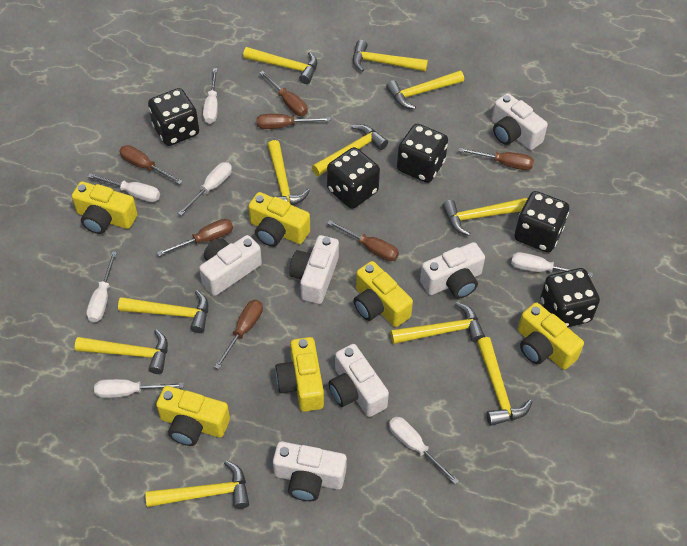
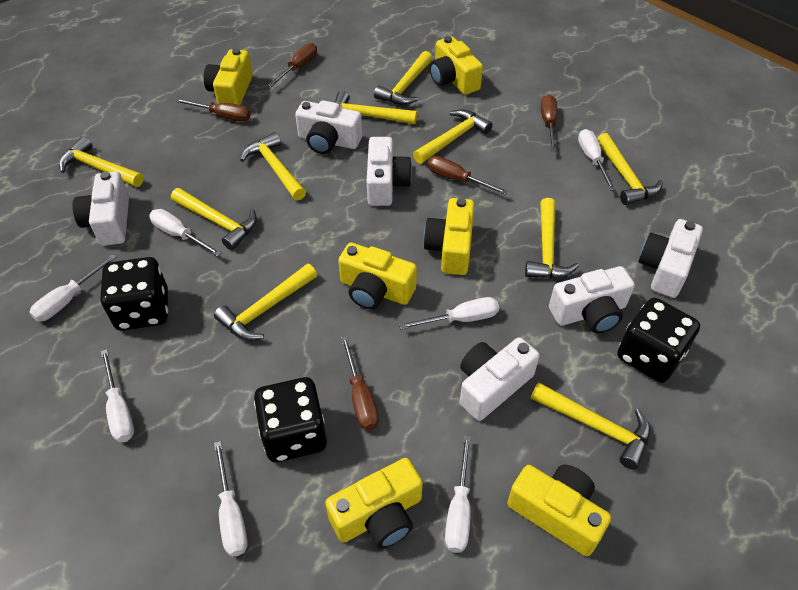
black dice: 5 -> 3
brown screwdriver: 7 -> 5
yellow hammer: 11 -> 10

